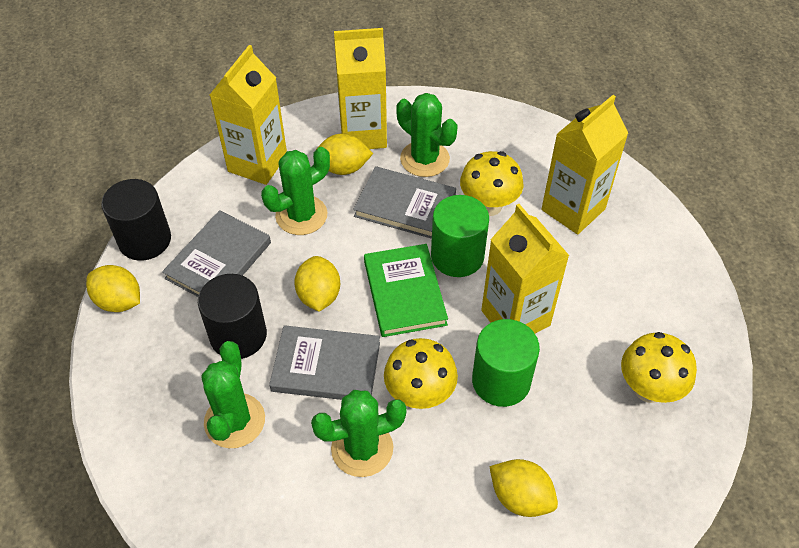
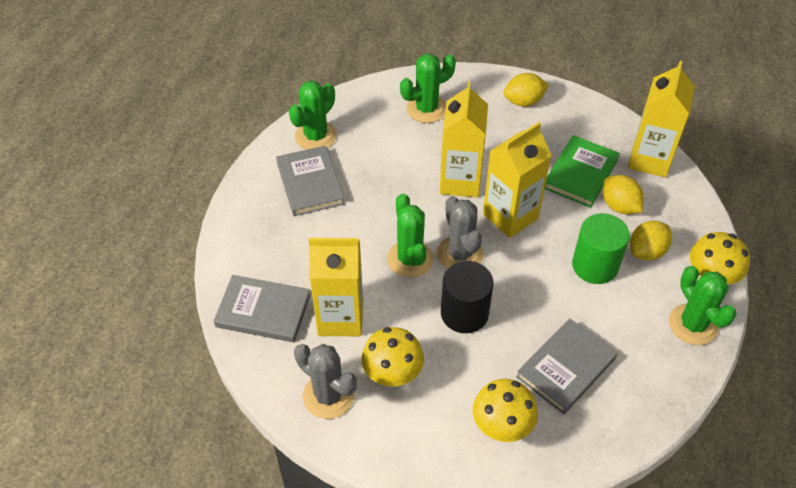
black cylinder: 2 -> 1
green cylinder: 2 -> 1
grey cactus: 0 -> 2
yellow lemon: 4 -> 3

